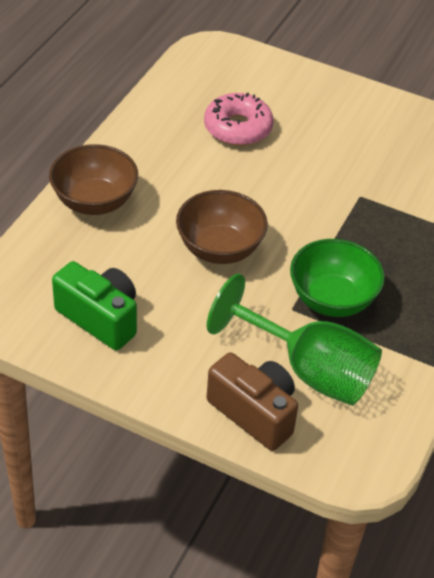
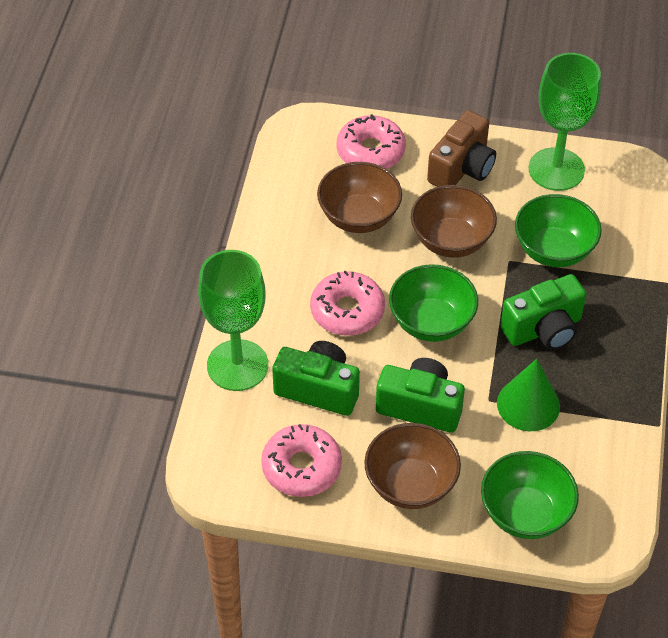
brown bowl: 2 -> 3
green bowl: 1 -> 3
green camera: 1 -> 3
green cone: 0 -> 1
green goblet: 1 -> 2
pink donut: 1 -> 3

